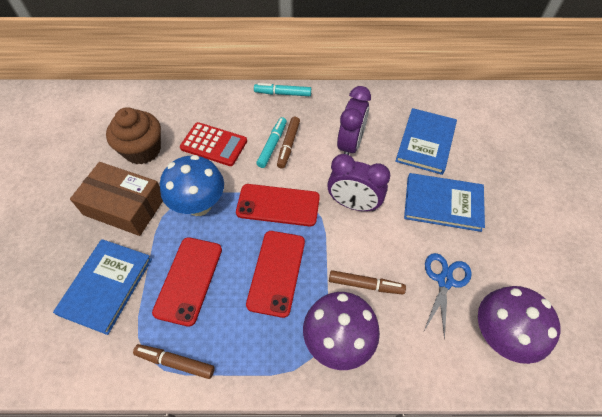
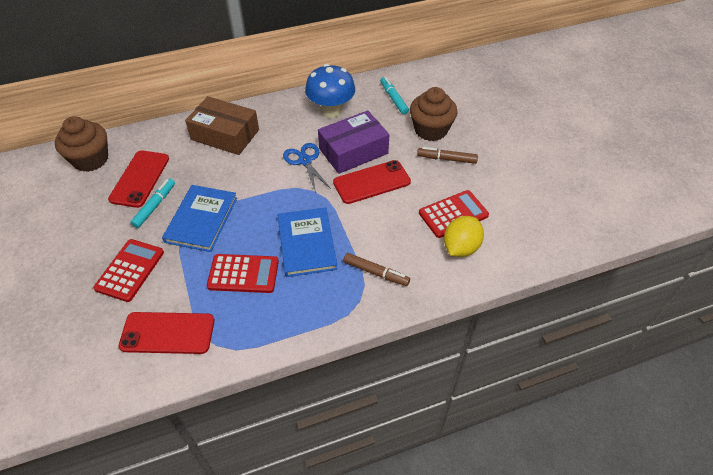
blue book: 3 -> 2
brown cupcake: 1 -> 2
brown marker: 3 -> 2
purple box: 0 -> 1
purple clock: 2 -> 0
purple mushroom: 2 -> 0
red calculator: 1 -> 3
yellow lemon: 0 -> 1

